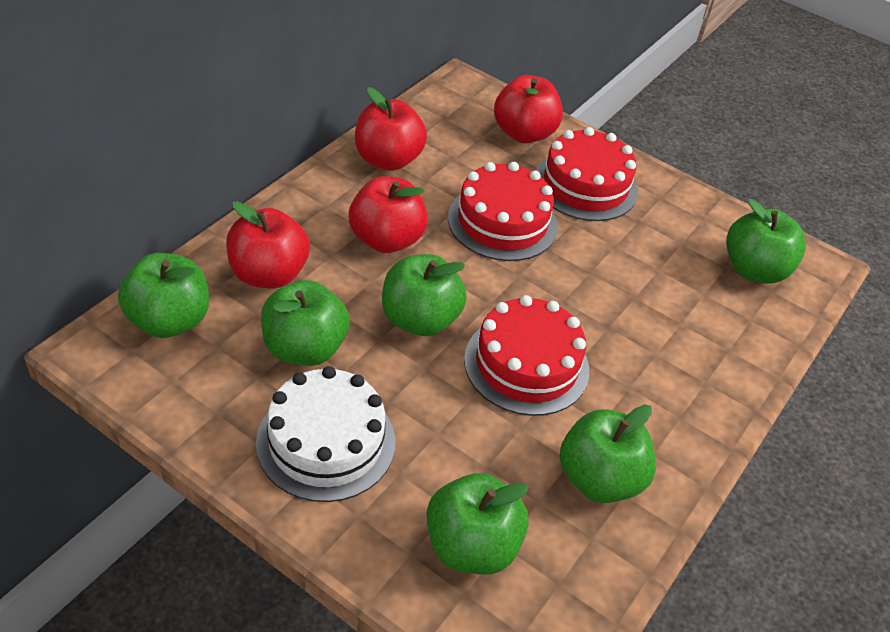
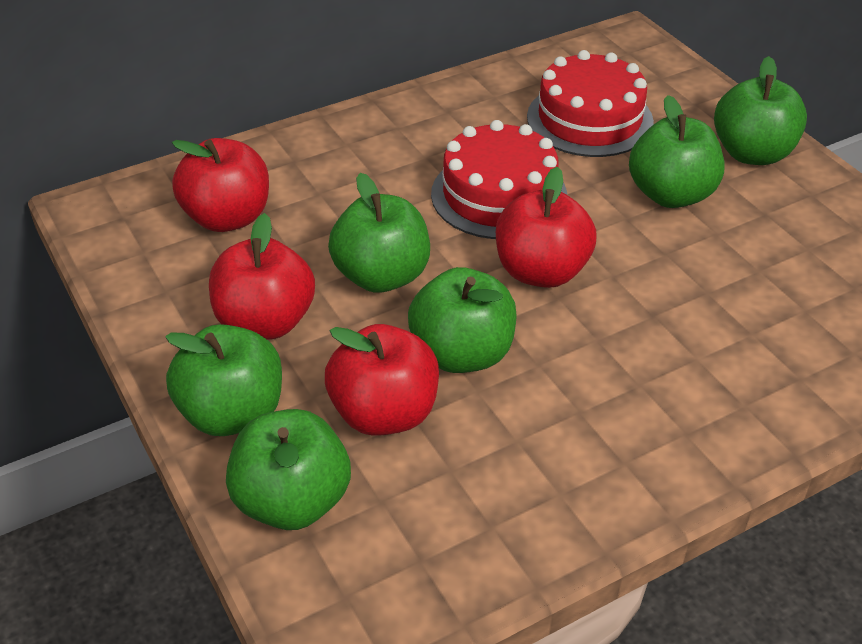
red cake: 3 -> 2
white cake: 1 -> 0

